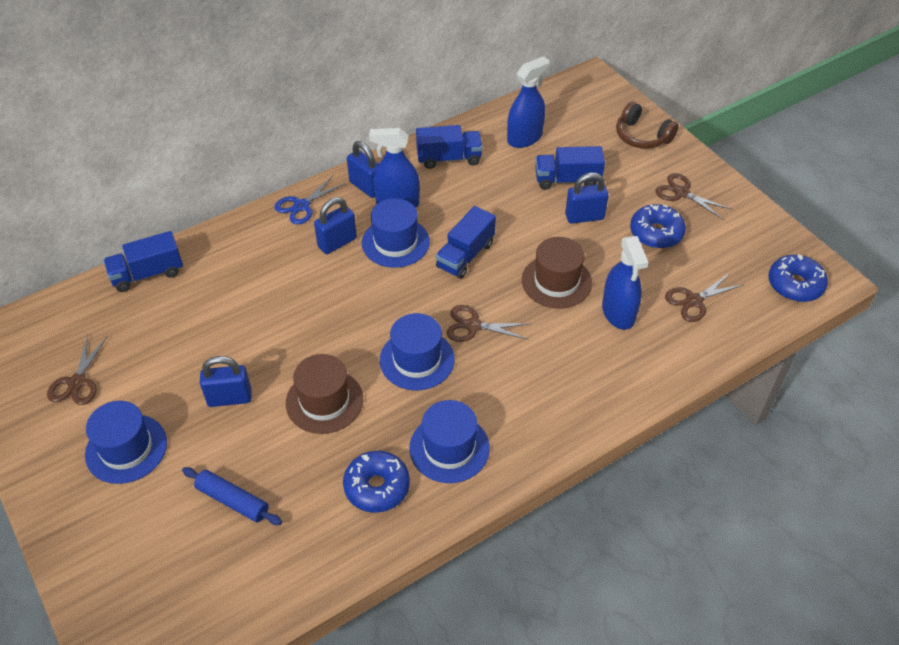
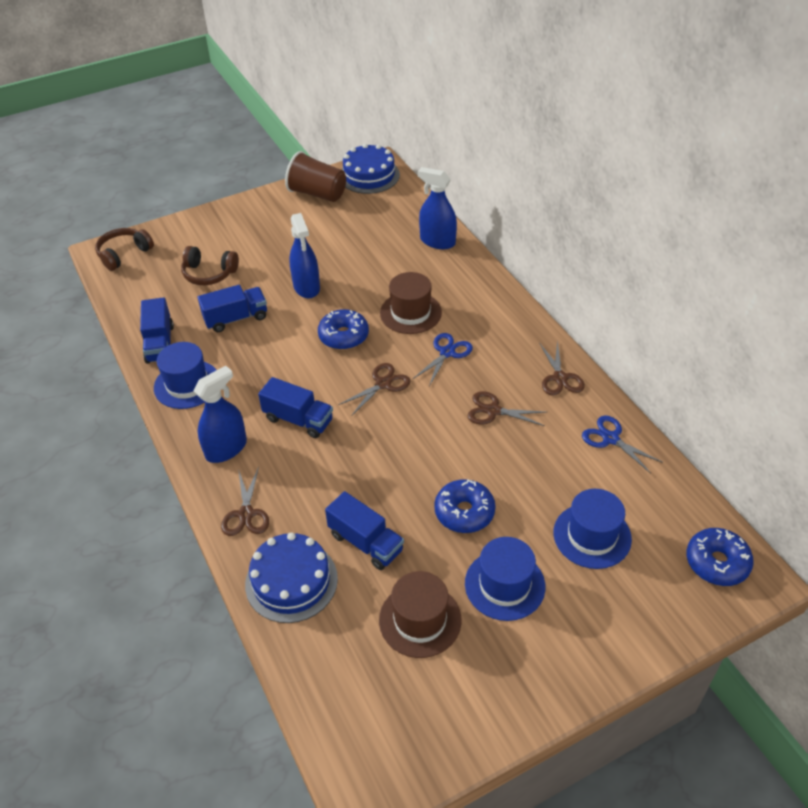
blue cake: 0 -> 2
blue hat: 4 -> 3
blue padlock: 4 -> 0
blue rolling pin: 1 -> 0
blue scissors: 1 -> 2
brown cup: 0 -> 1
brown headphones: 1 -> 2

